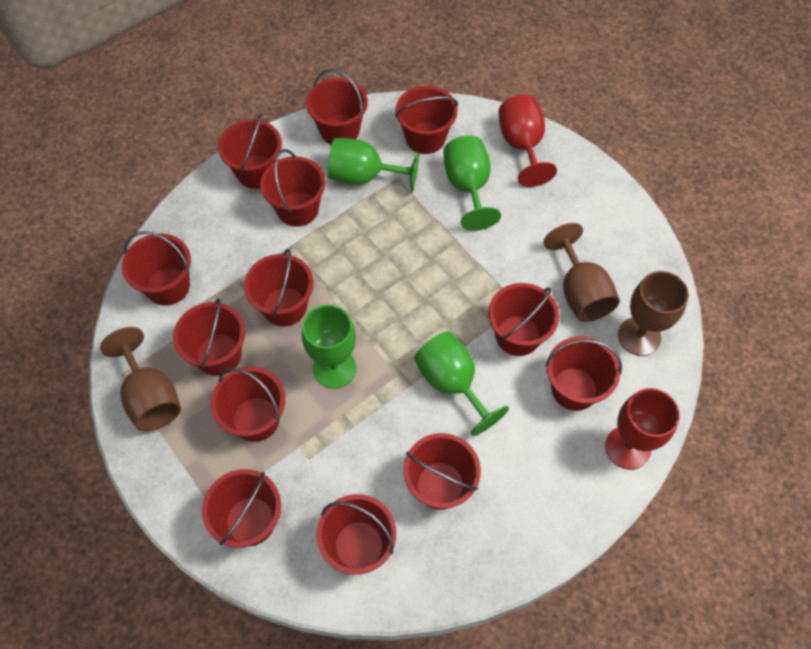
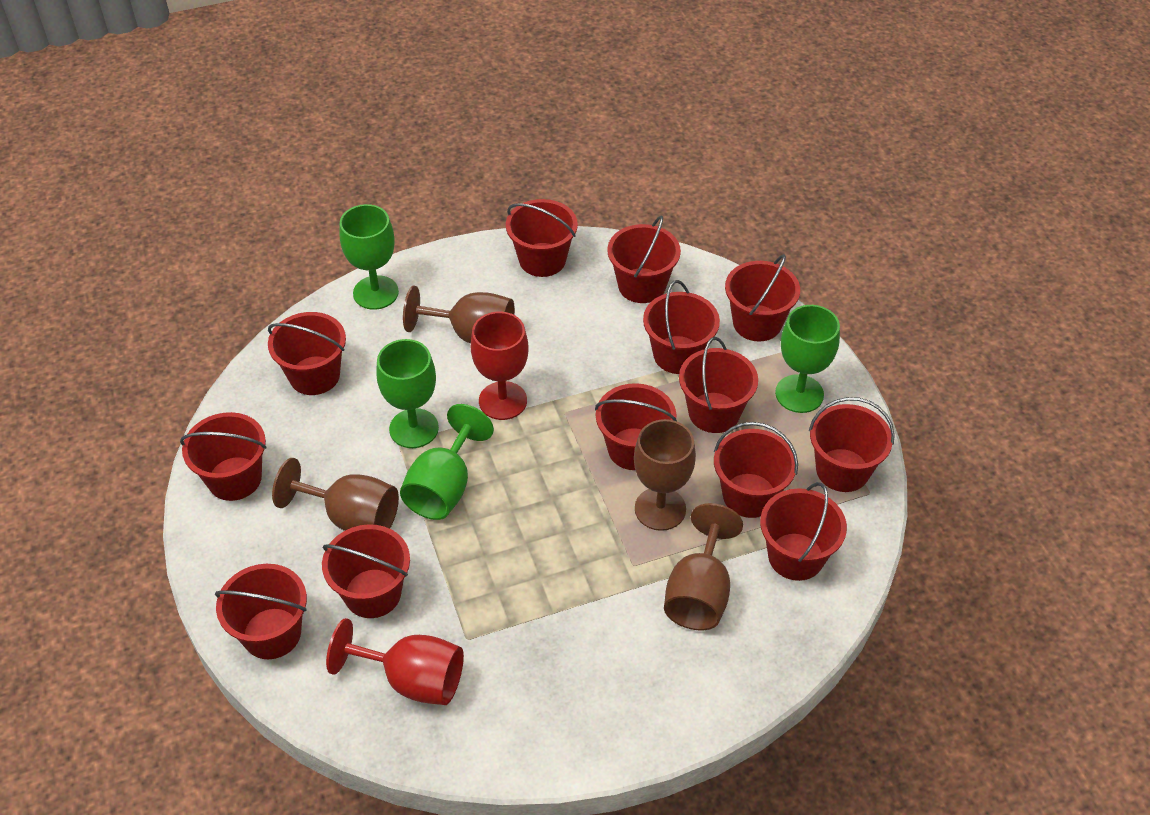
brown goblet: 3 -> 4

